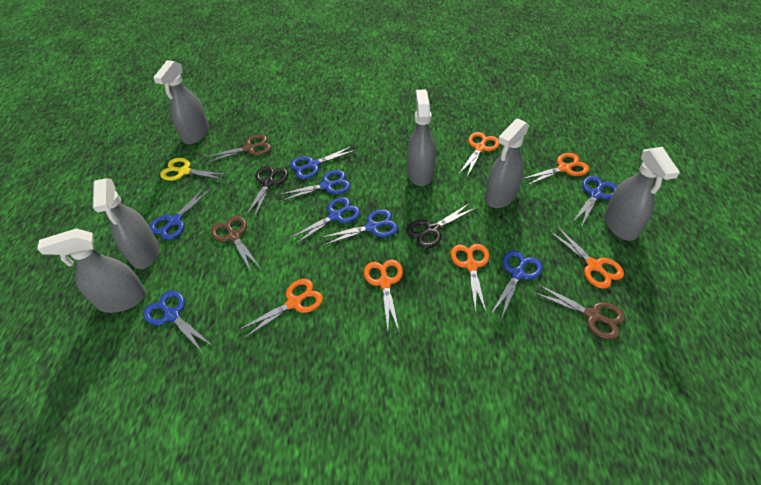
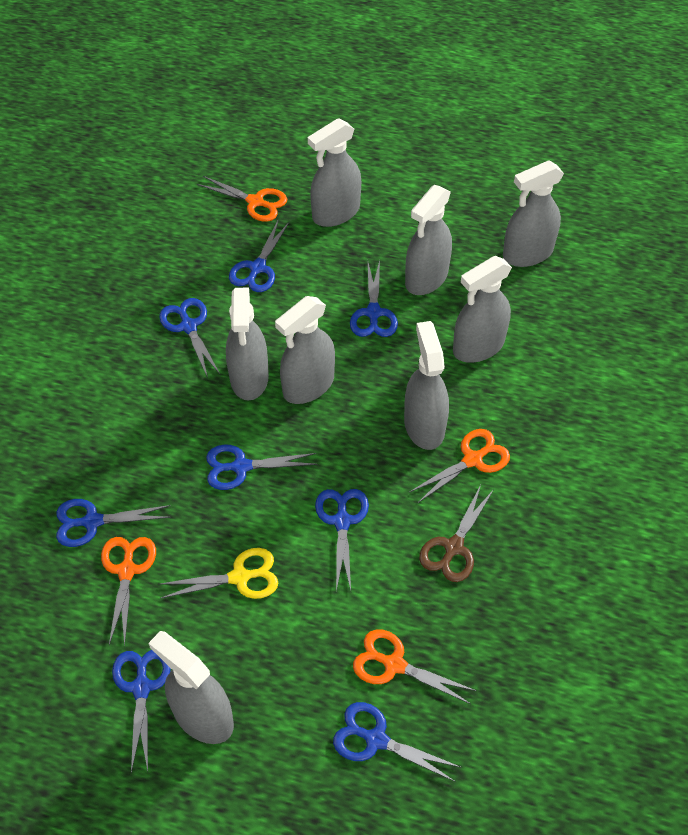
black scissors: 2 -> 0
brown scissors: 3 -> 1
grey spray bottle: 6 -> 8
orange scissors: 6 -> 4

